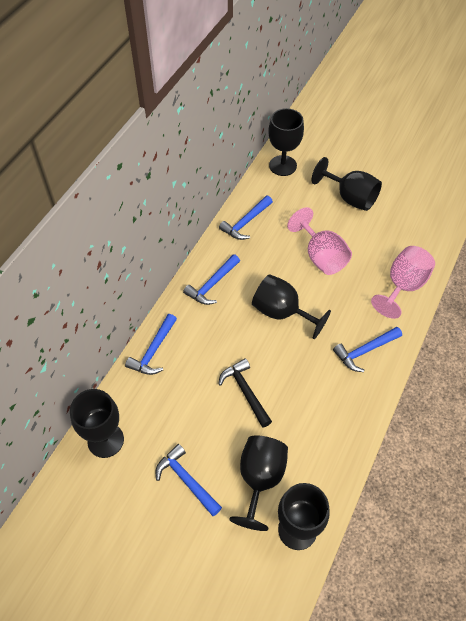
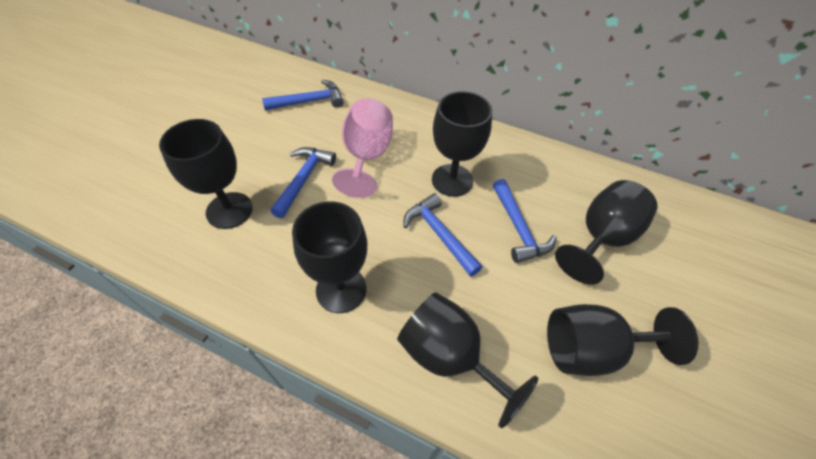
black hammer: 1 -> 0
blue hammer: 5 -> 4
pink goblet: 2 -> 1

